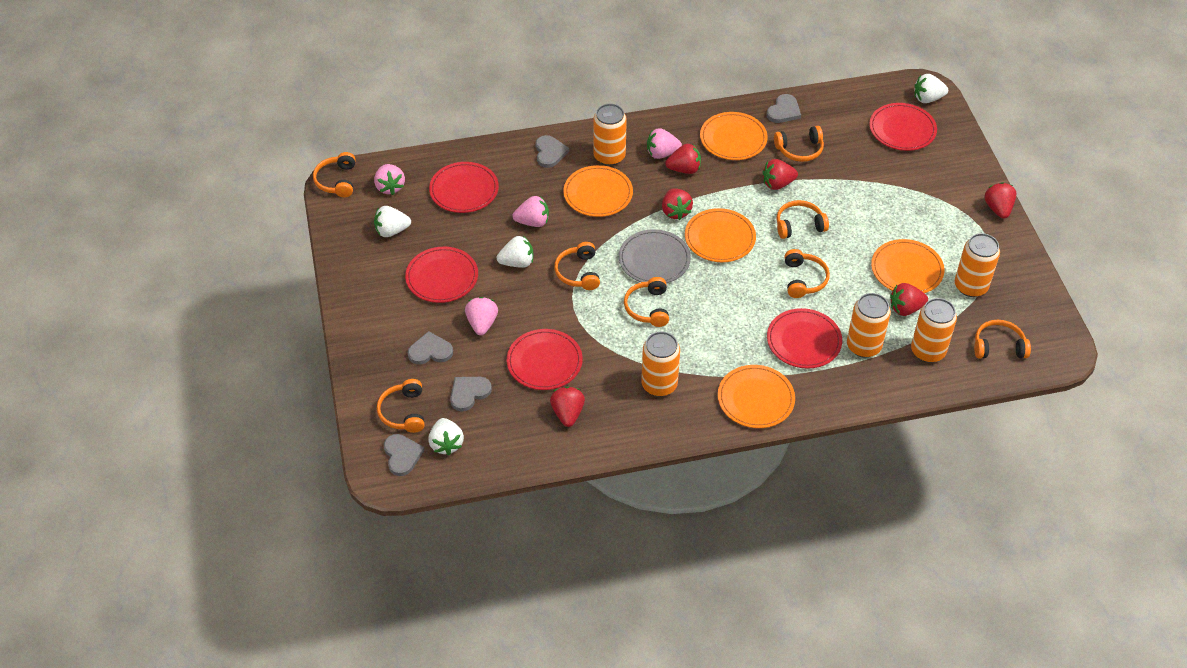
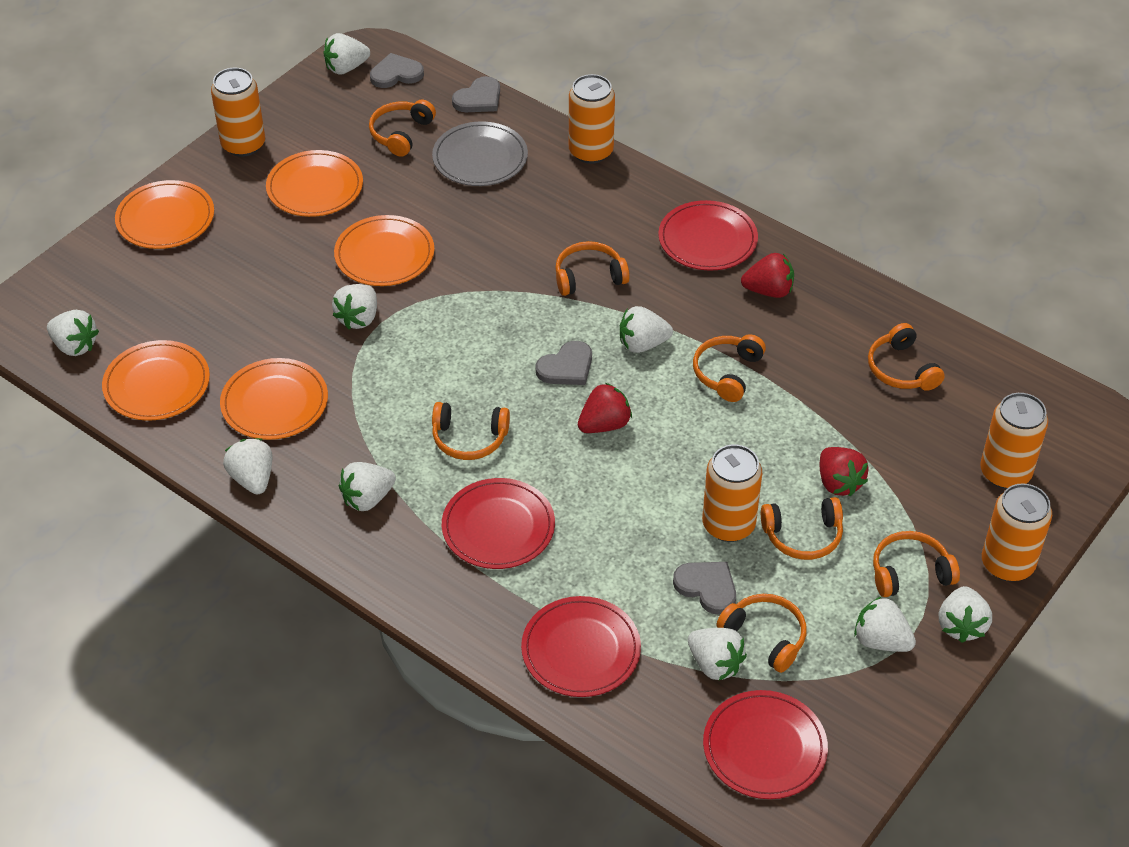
grey heart: 5 -> 4
pink strawberry: 4 -> 0
red plate: 5 -> 4
red strawberry: 6 -> 3
white strawberry: 4 -> 9

